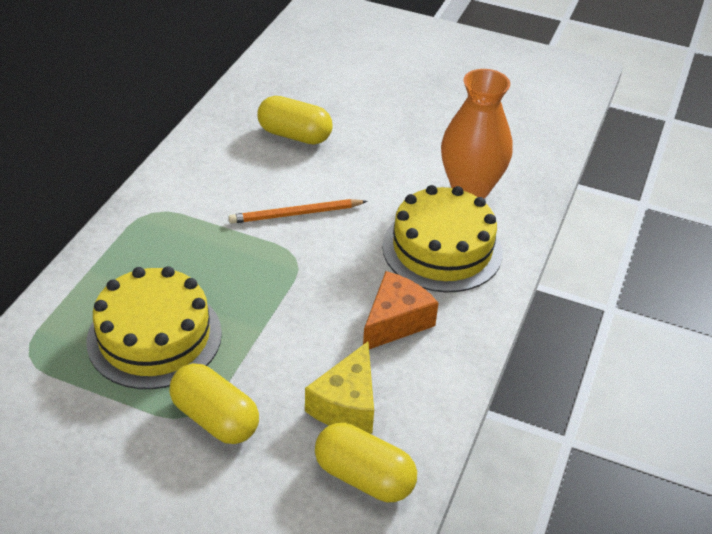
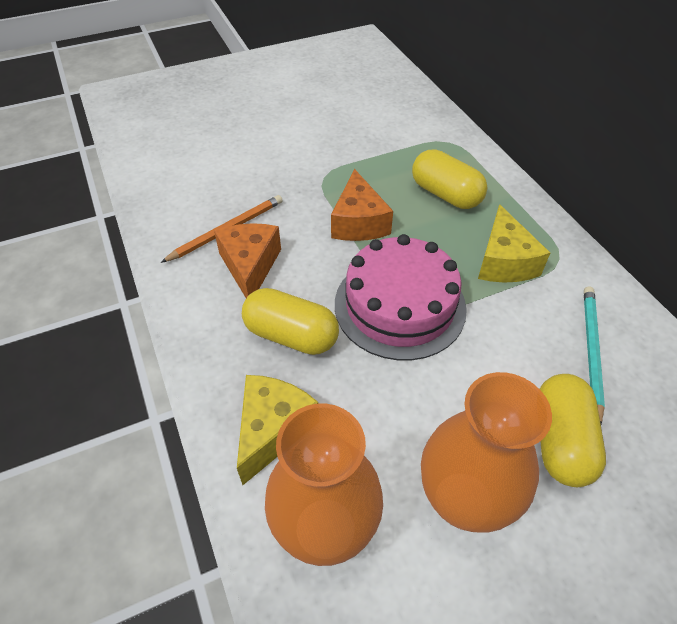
orange cheese: 1 -> 2
orange vase: 1 -> 2
pink cake: 0 -> 1
turquoise pencil: 0 -> 1
yellow cake: 2 -> 0
yellow cheese: 1 -> 2

